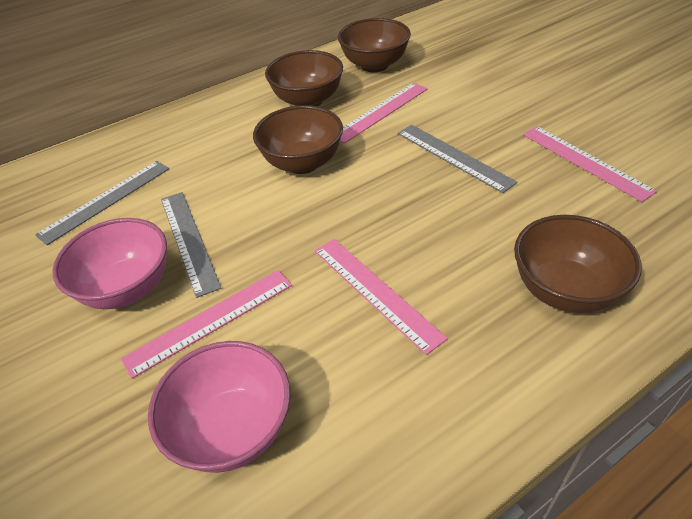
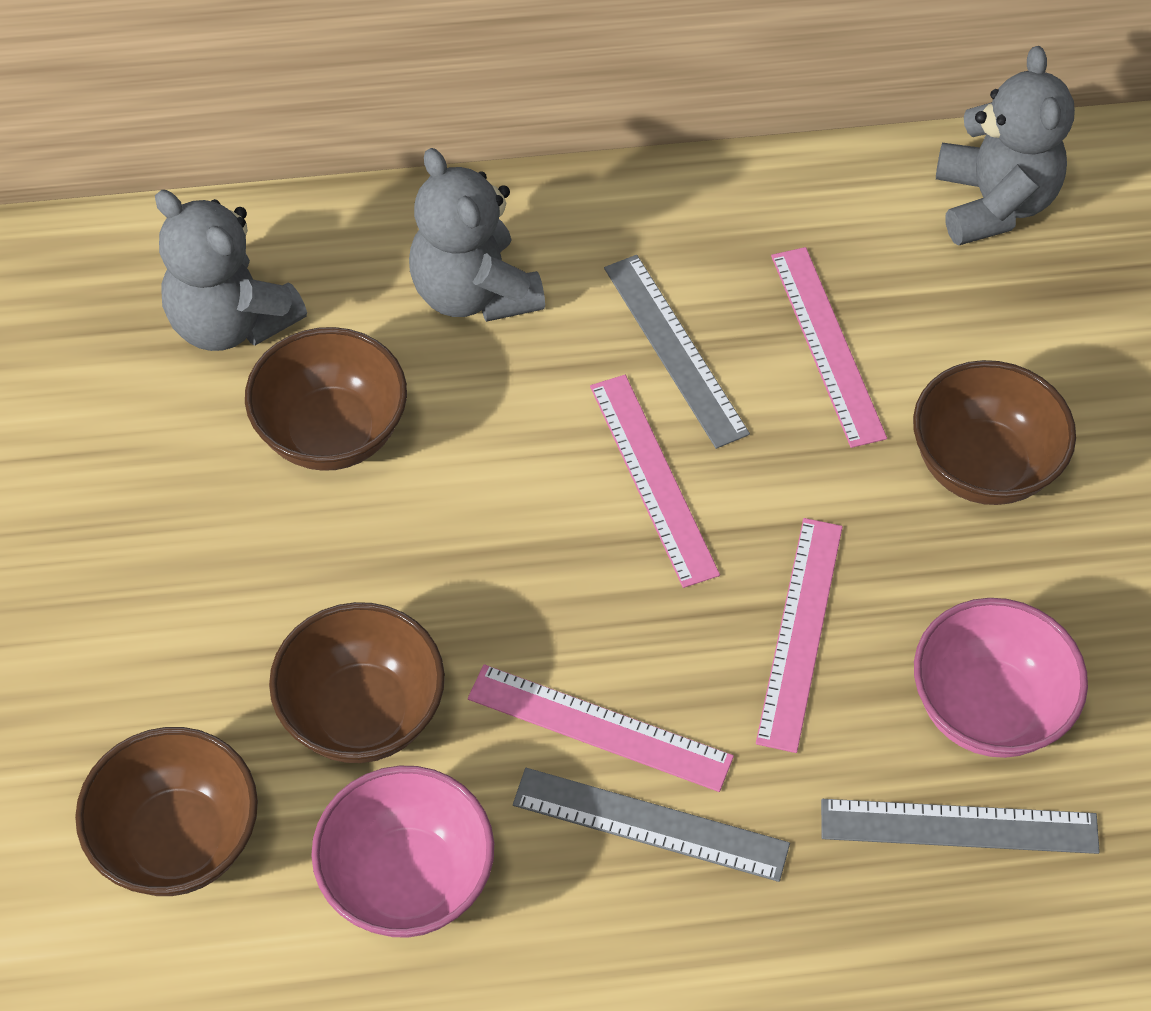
grey teddy bear: 0 -> 3

